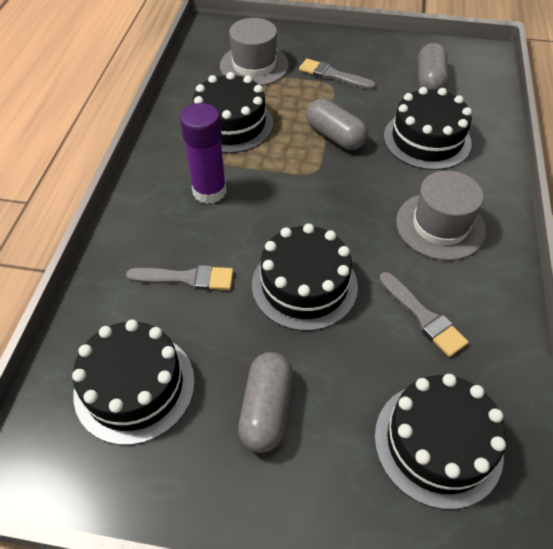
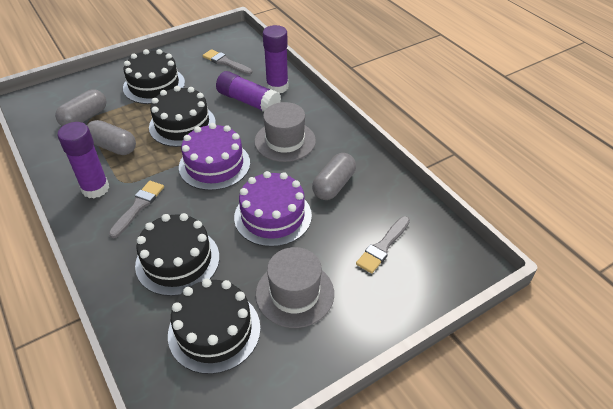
black cake: 5 -> 4
purple cake: 0 -> 2
purple glue stick: 1 -> 3

